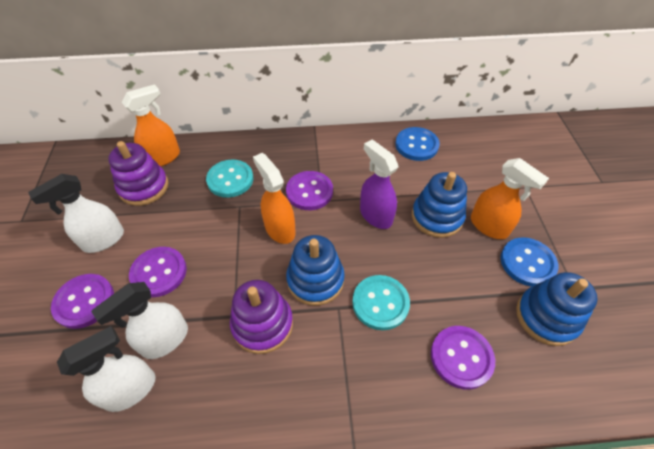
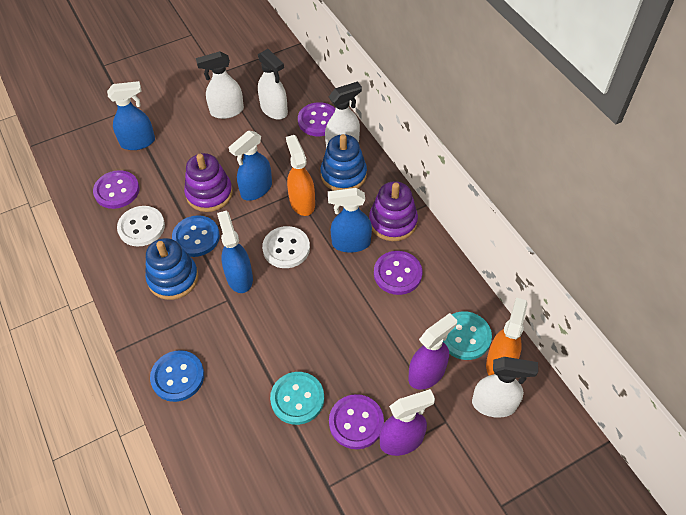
blue spray bottle: 0 -> 4
blue stacking toy: 3 -> 2
orange spray bottle: 3 -> 2
purple spray bottle: 1 -> 2
white button: 0 -> 2
white spray bottle: 3 -> 4

